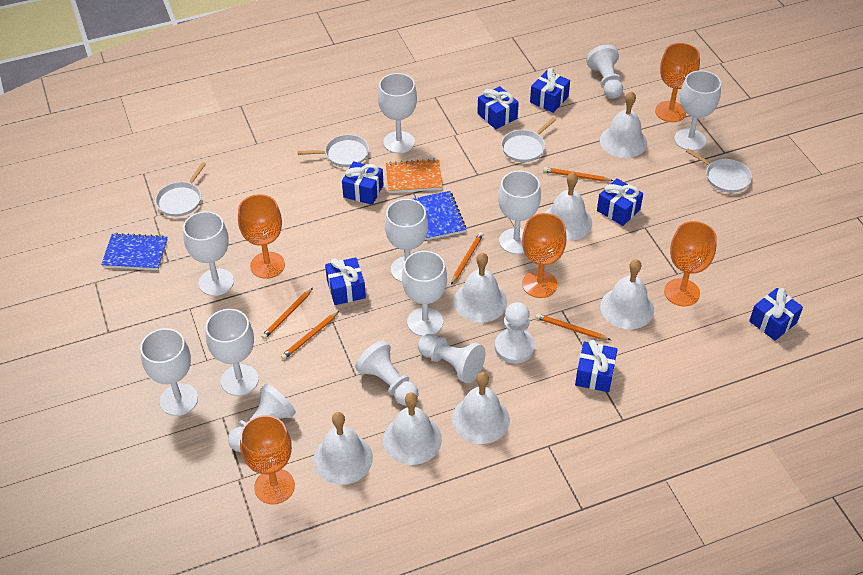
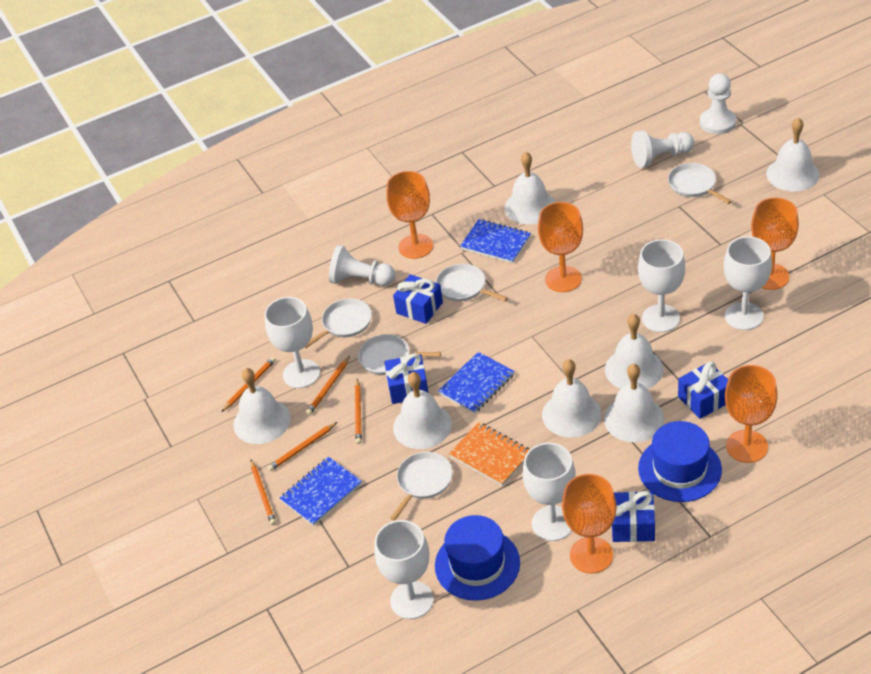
blue gift: 7 -> 4
blue hat: 0 -> 2
blue notebook: 2 -> 3
white goblet: 8 -> 5
white pan: 4 -> 5
white pawn: 5 -> 3

